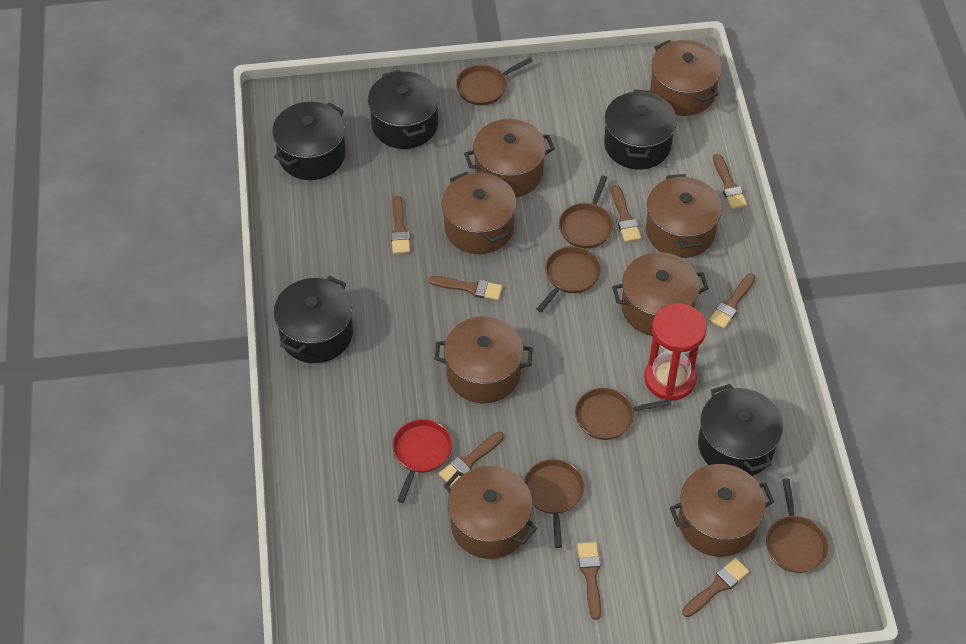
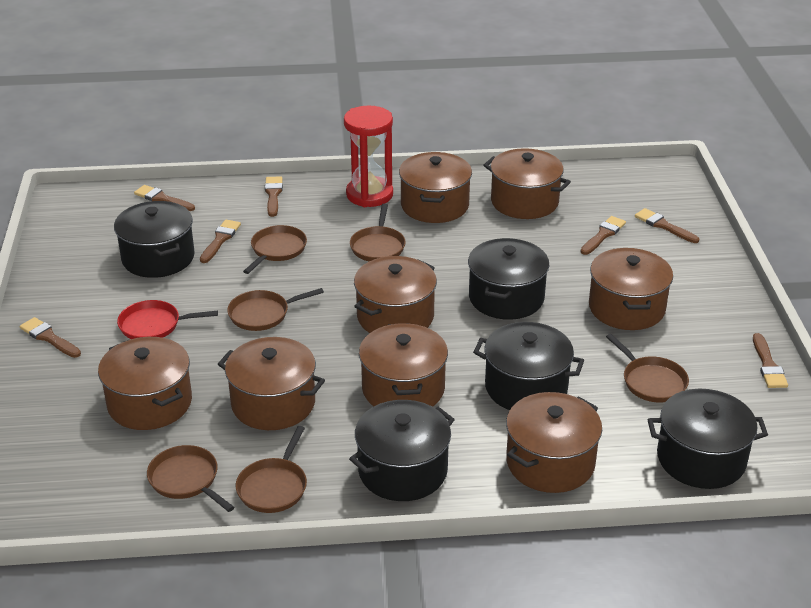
brown brush: 8 -> 7

